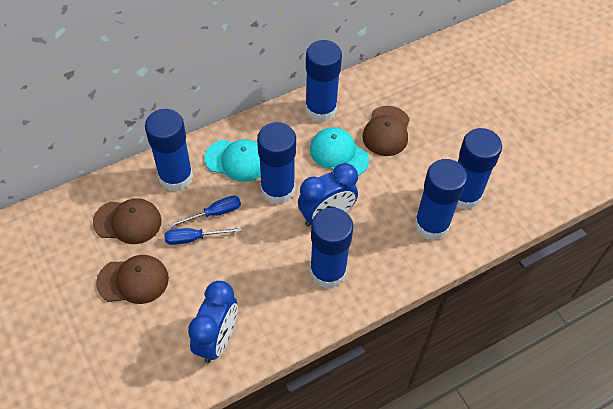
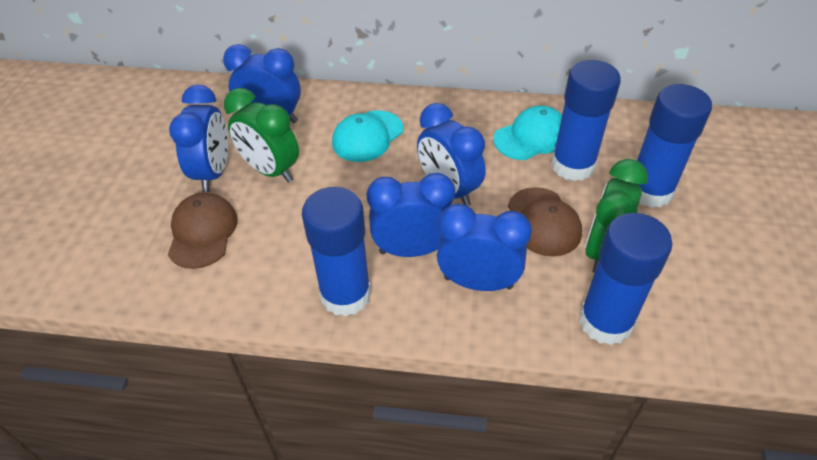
blue clock: 2 -> 5
blue glue stick: 6 -> 4
blue screwdriver: 2 -> 0
brown cap: 3 -> 2
green clock: 0 -> 2

